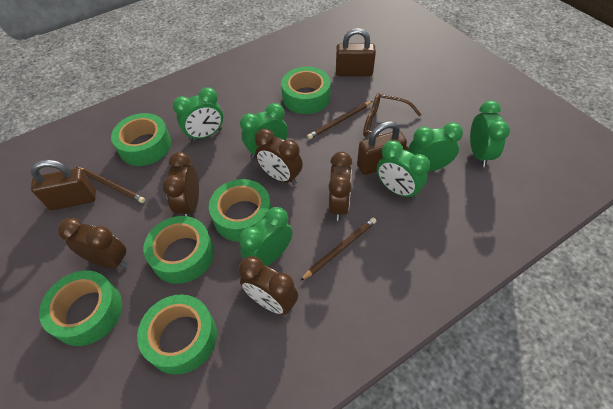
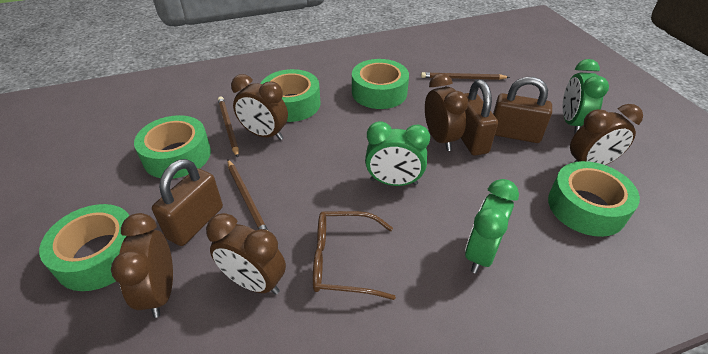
green clock: 6 -> 3
green tape: 6 -> 5

